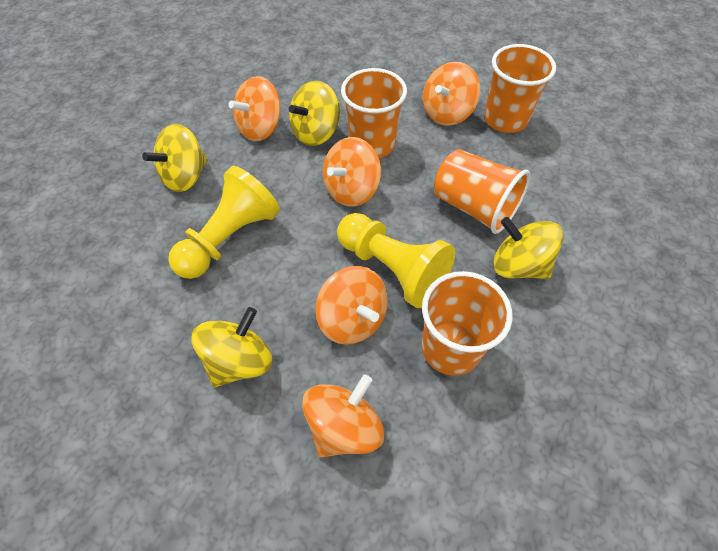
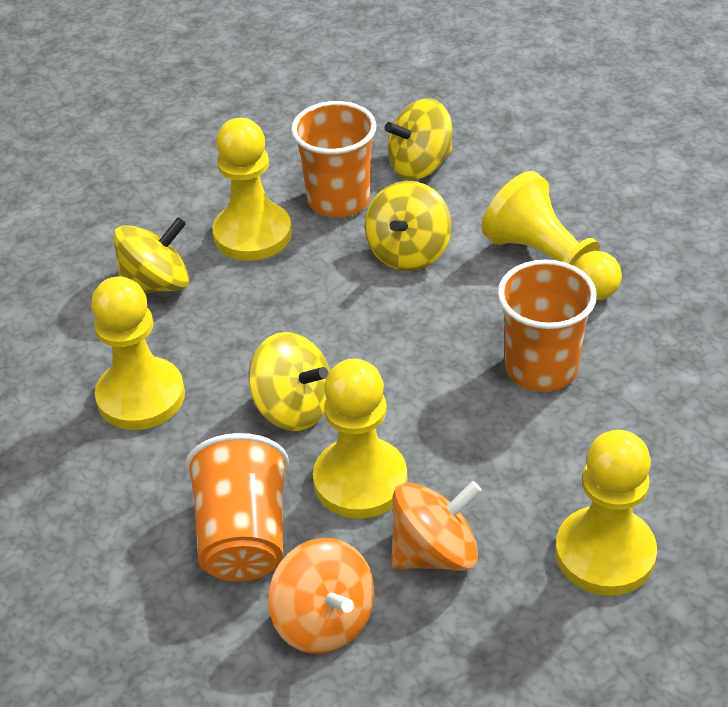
orange cup: 4 -> 3
orange spinning top: 5 -> 2
yellow pawn: 2 -> 5

